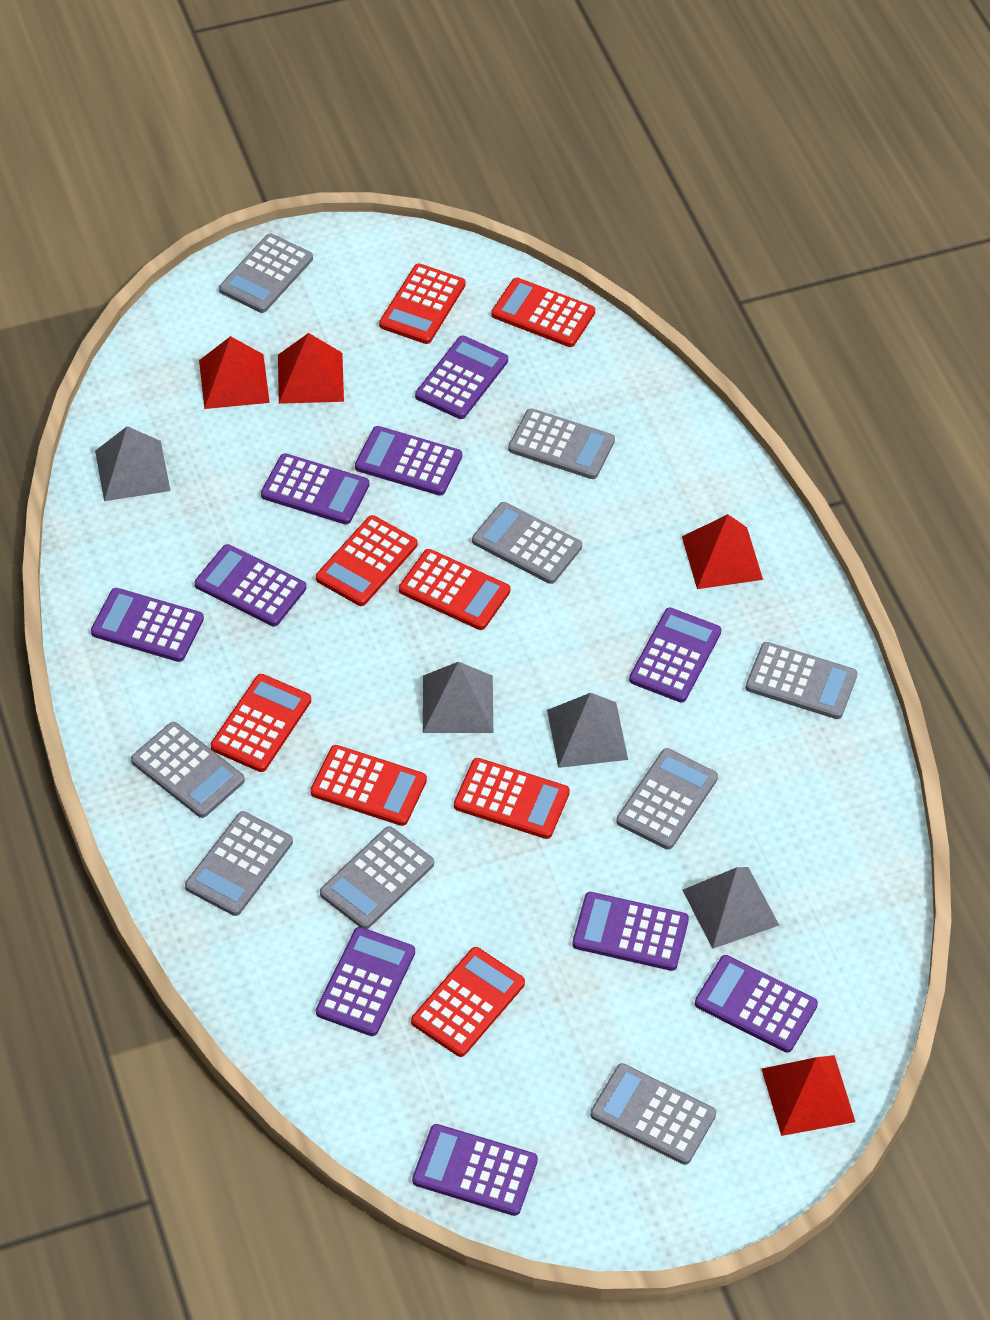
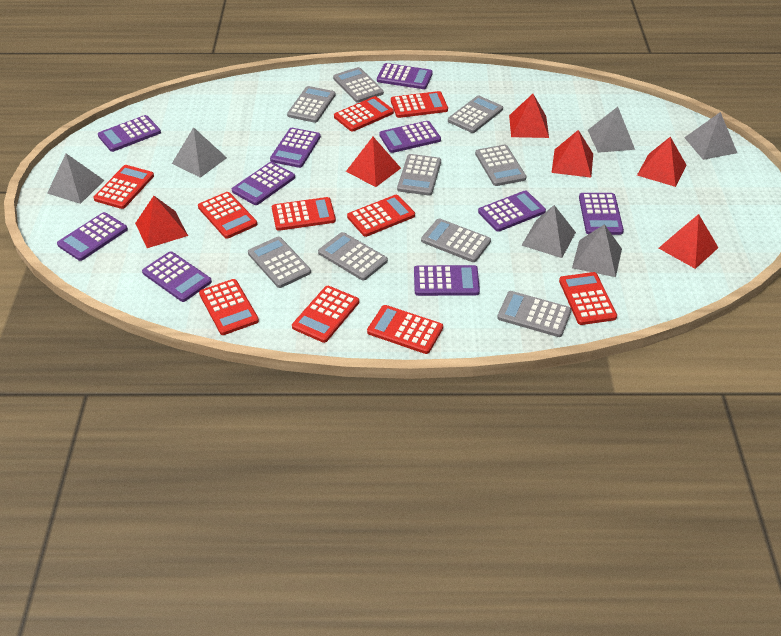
grey pyramid: 4 -> 6
red calculator: 8 -> 10
red pyramid: 4 -> 6

